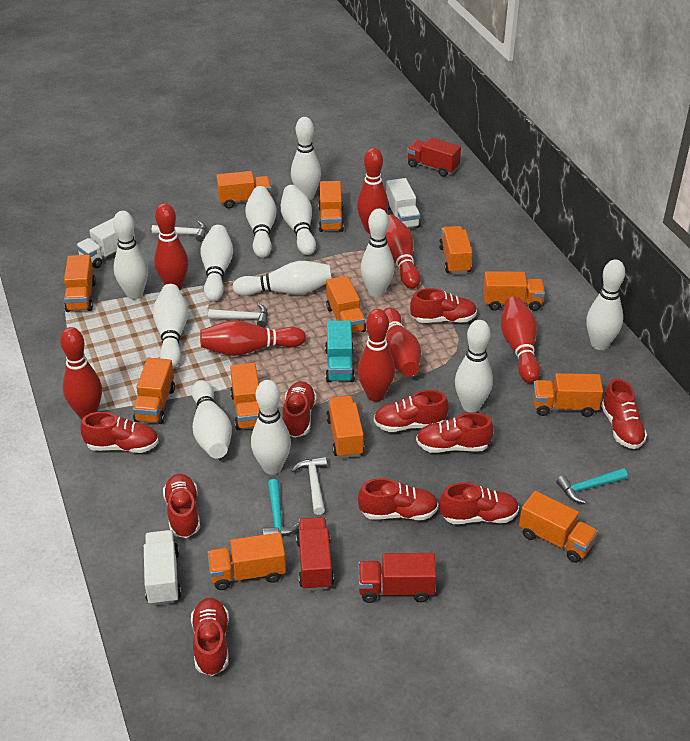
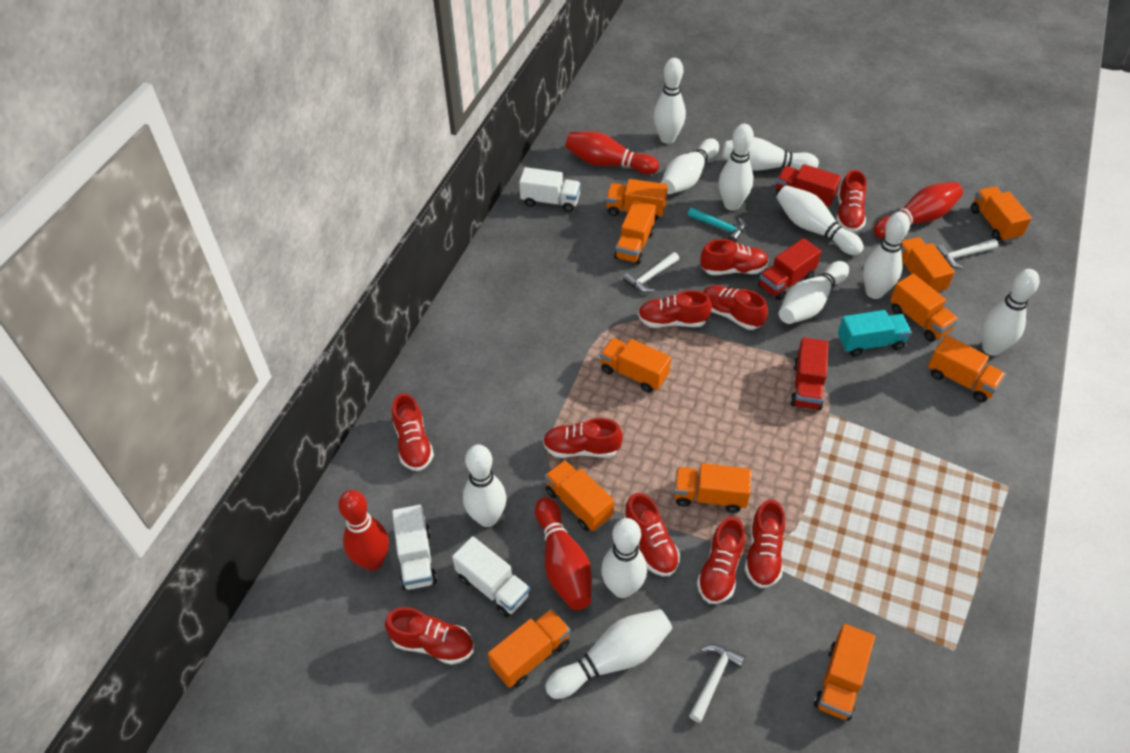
orange truck: 12 -> 11
red bowling pin: 8 -> 4
turquoise hammer: 2 -> 1
white bowling pin: 12 -> 11

